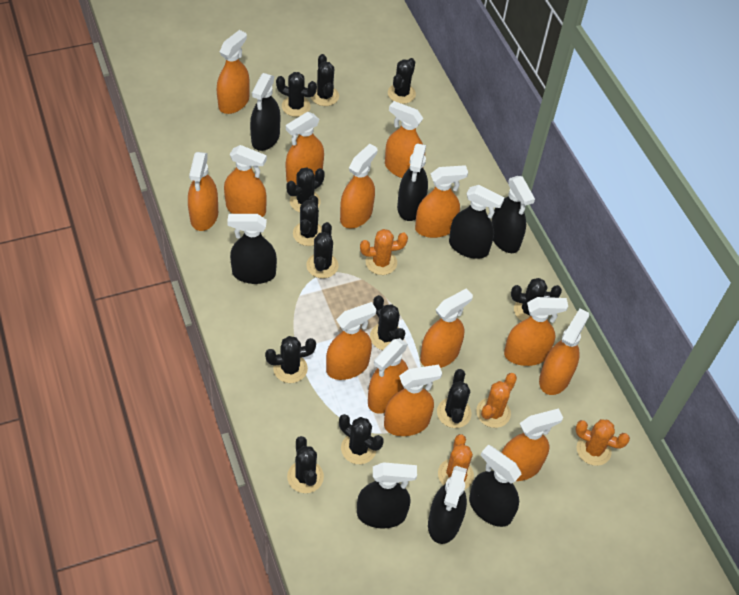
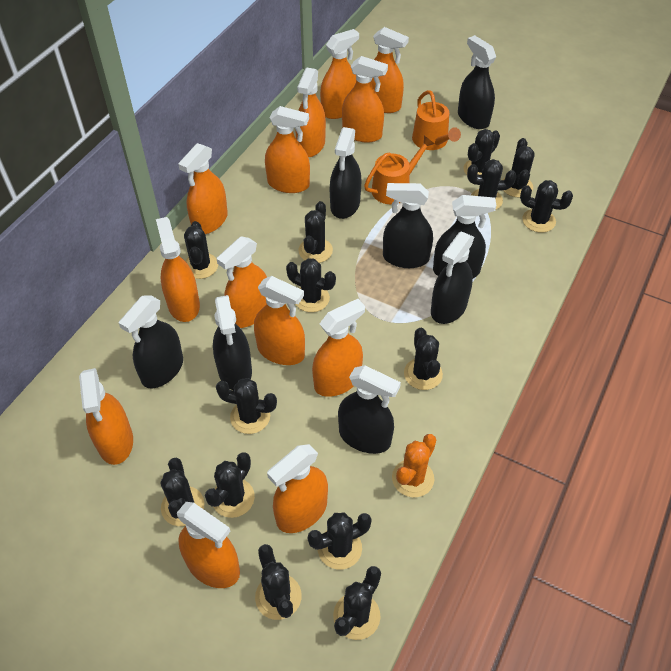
black cactus: 12 -> 14
orange cactus: 4 -> 1
orange spray bottle: 14 -> 13
orange watering can: 0 -> 2

